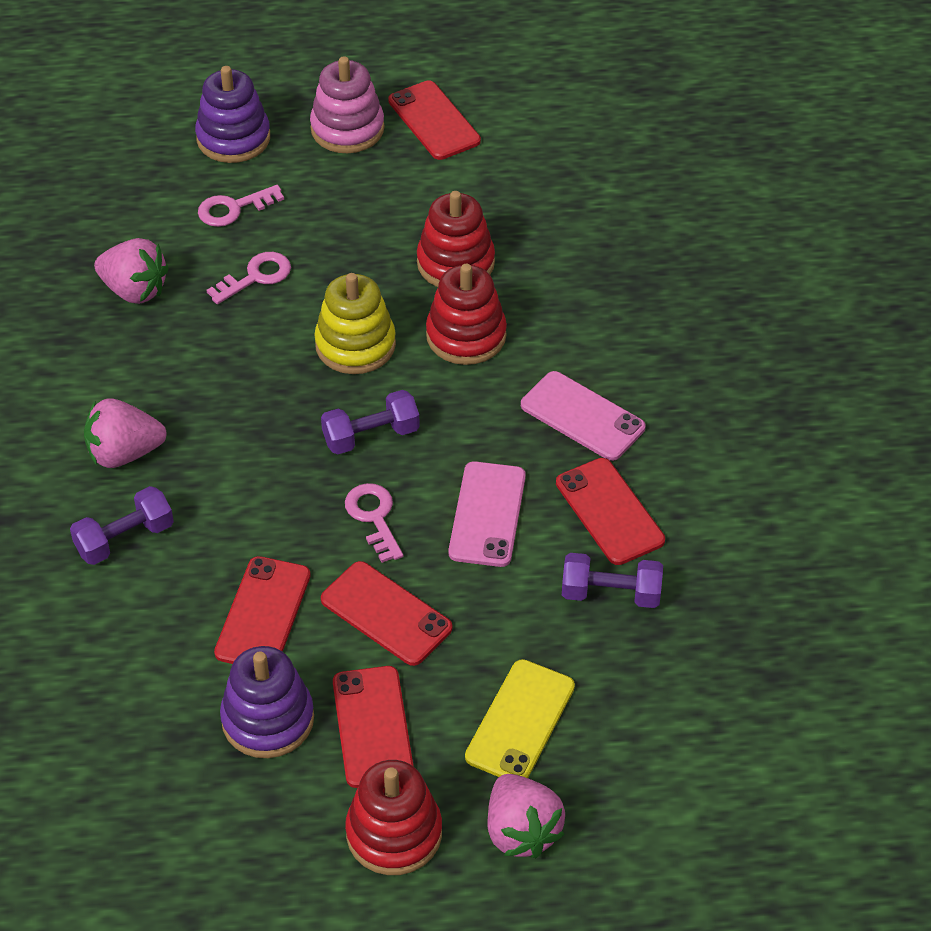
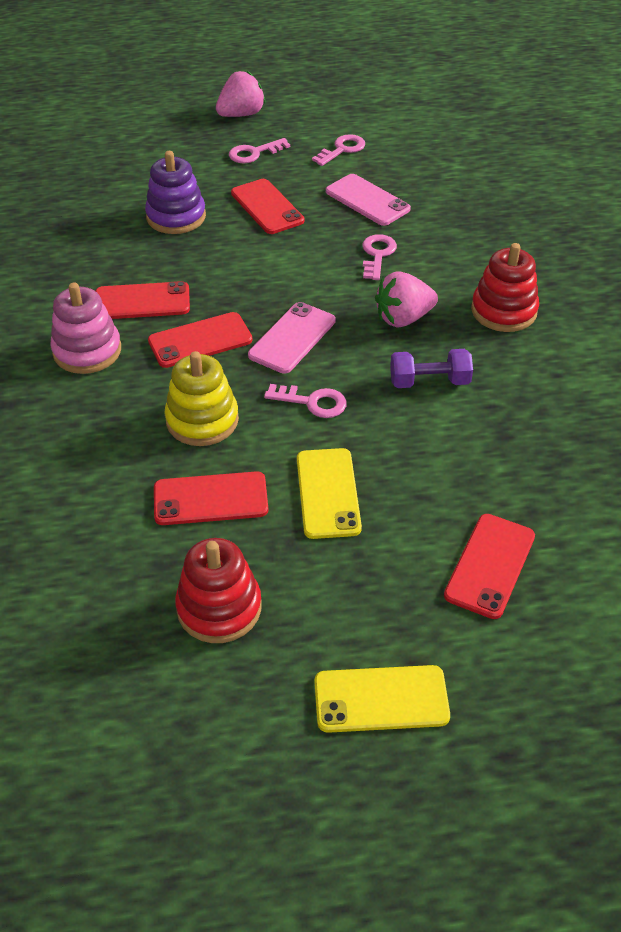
pink key: 3 -> 4
pink strawberry: 3 -> 2
purple dumbbell: 3 -> 1
purple stacking toy: 2 -> 1
red stacking toy: 3 -> 2
yellow phone: 1 -> 2

